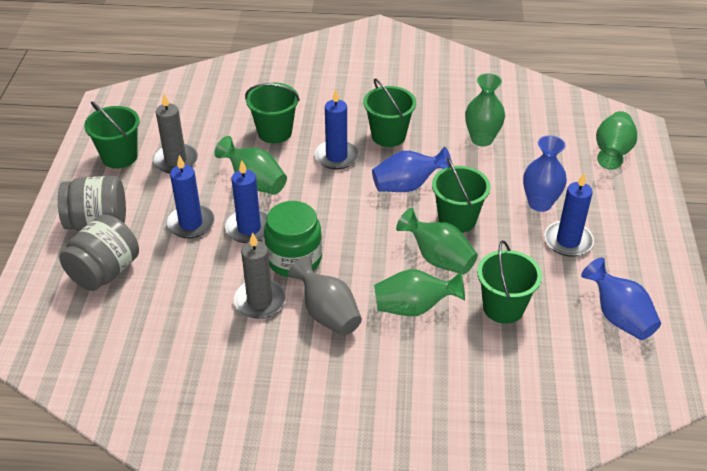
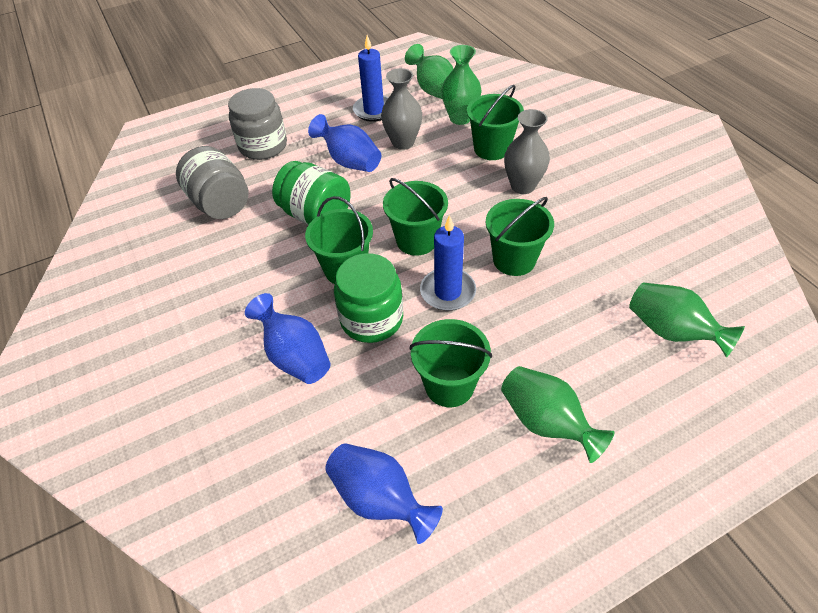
blue candle: 4 -> 2
green jar: 1 -> 2
green vase: 5 -> 4
grey candle: 2 -> 0
grey vase: 1 -> 2

